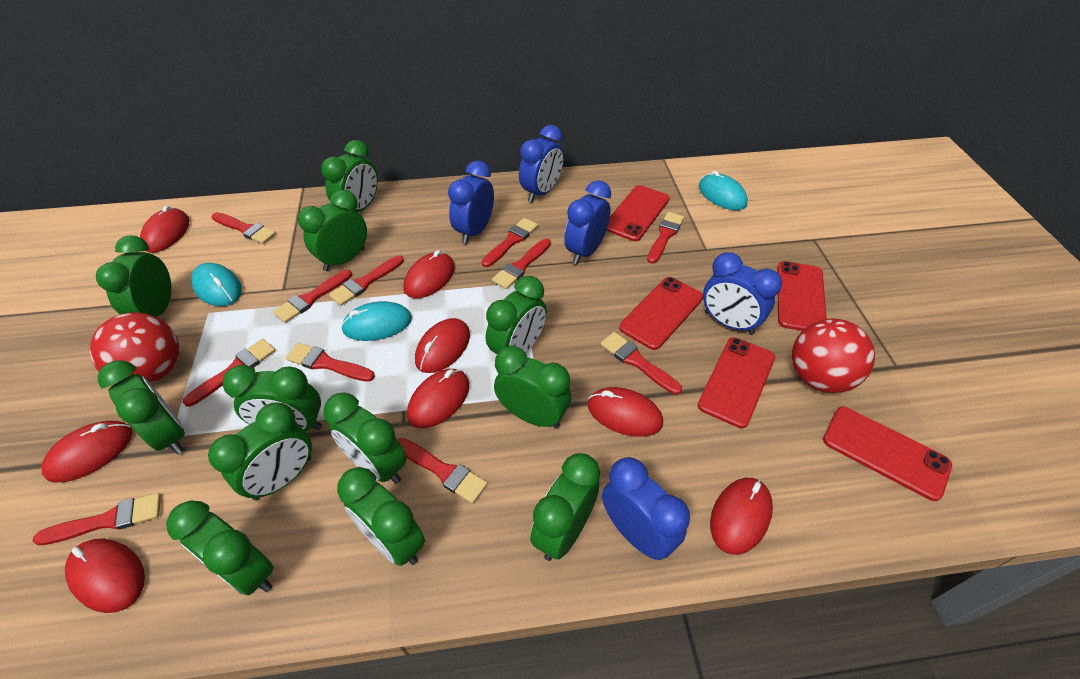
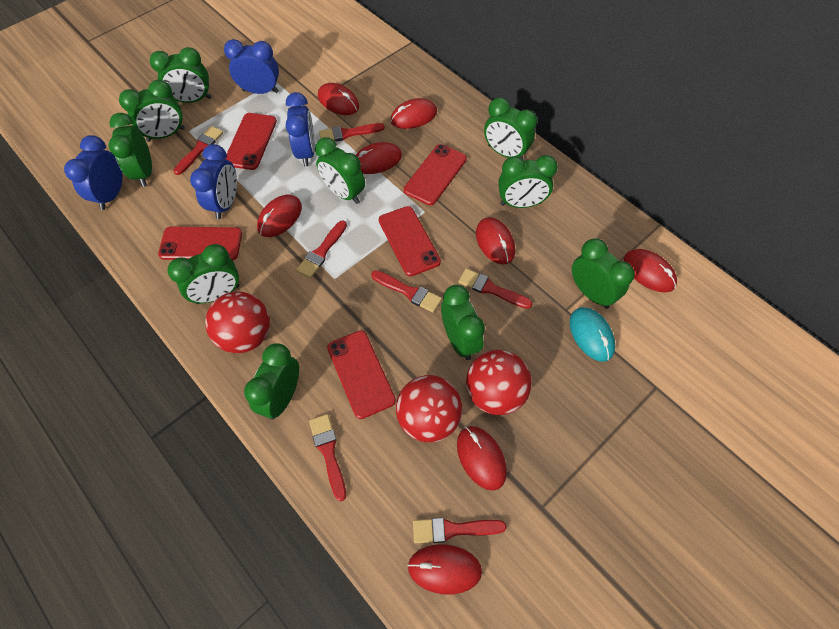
blue clock: 5 -> 4
green clock: 12 -> 10
red ball: 2 -> 3
red brush: 11 -> 7
turquoise mouse: 3 -> 1

